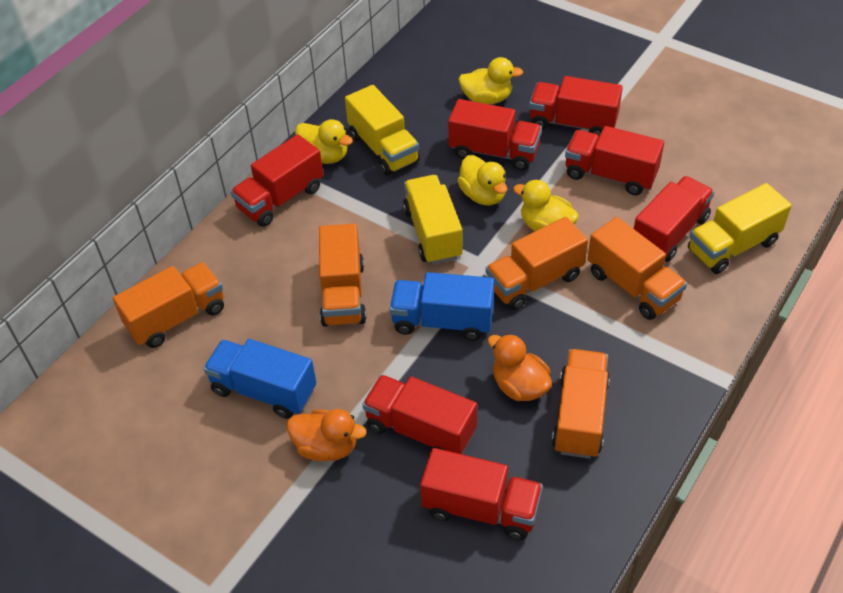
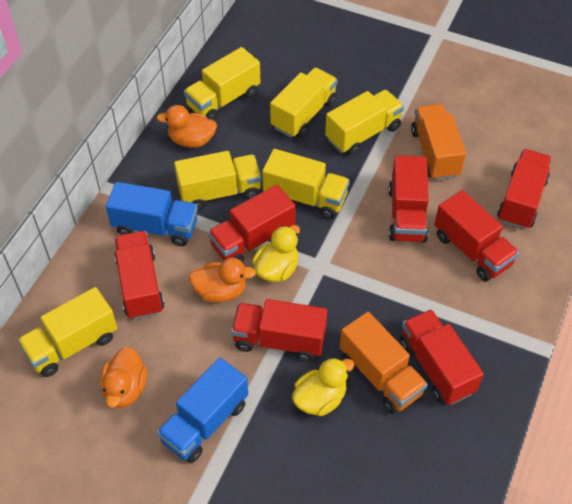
orange duck: 2 -> 3
orange truck: 5 -> 2
yellow duck: 4 -> 2
yellow truck: 3 -> 6

